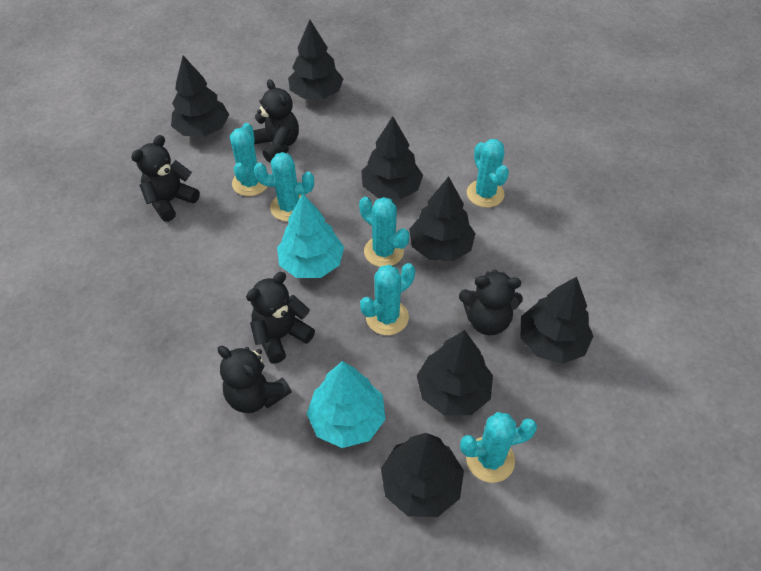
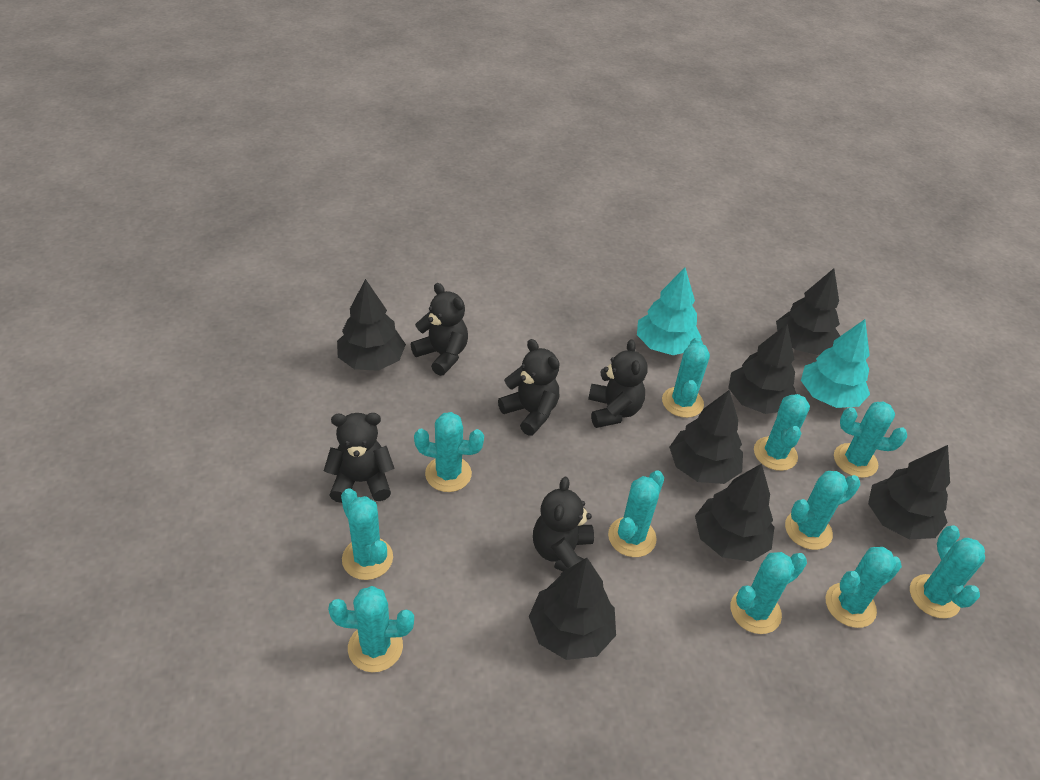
turquoise cactus: 6 -> 11

